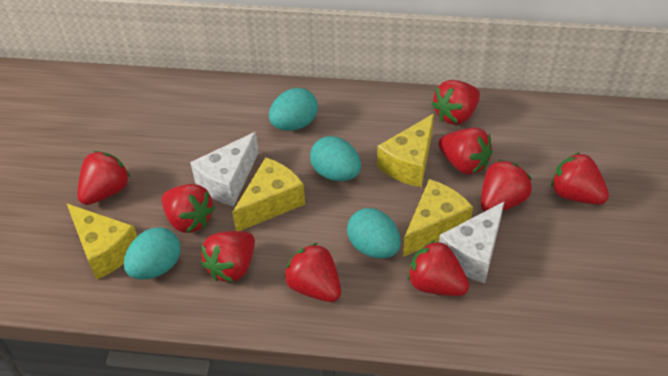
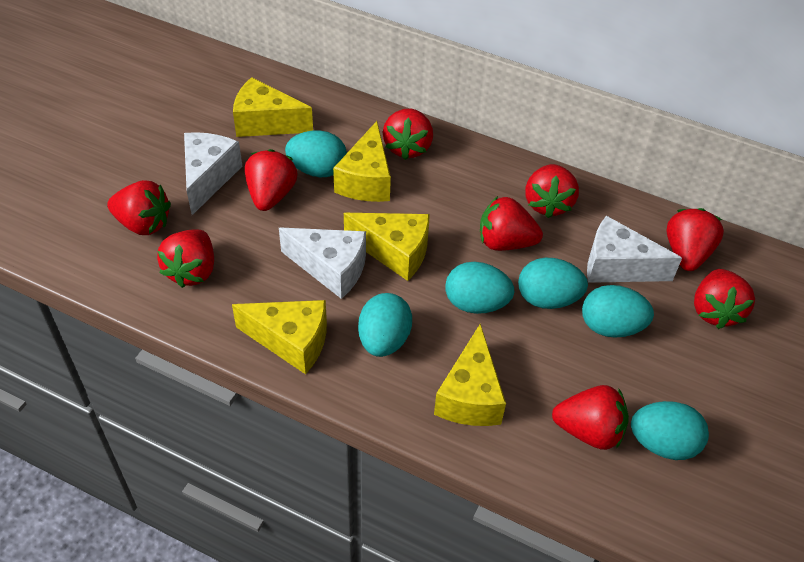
turquoise egg: 4 -> 6
white cheese: 2 -> 3
yellow cheese: 4 -> 5

